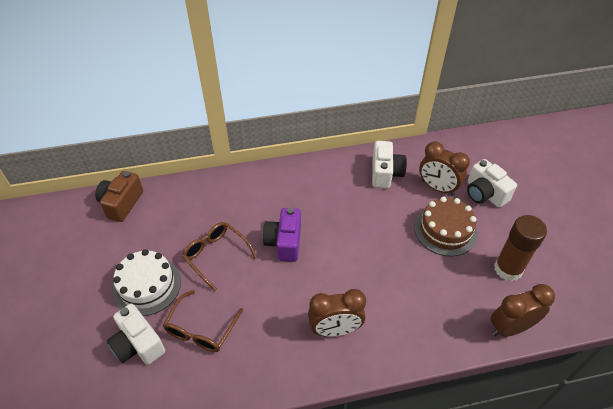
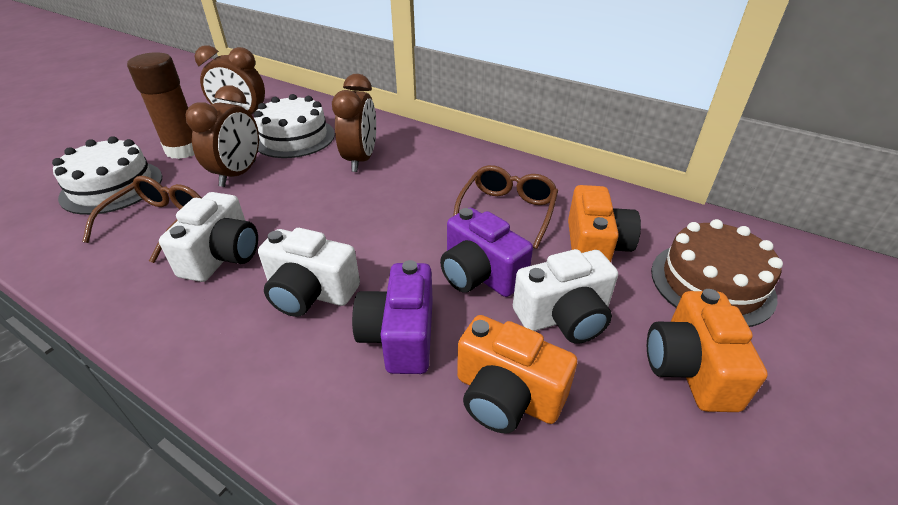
brown camera: 1 -> 0
orange camera: 0 -> 3
purple camera: 1 -> 2
white cake: 1 -> 2

